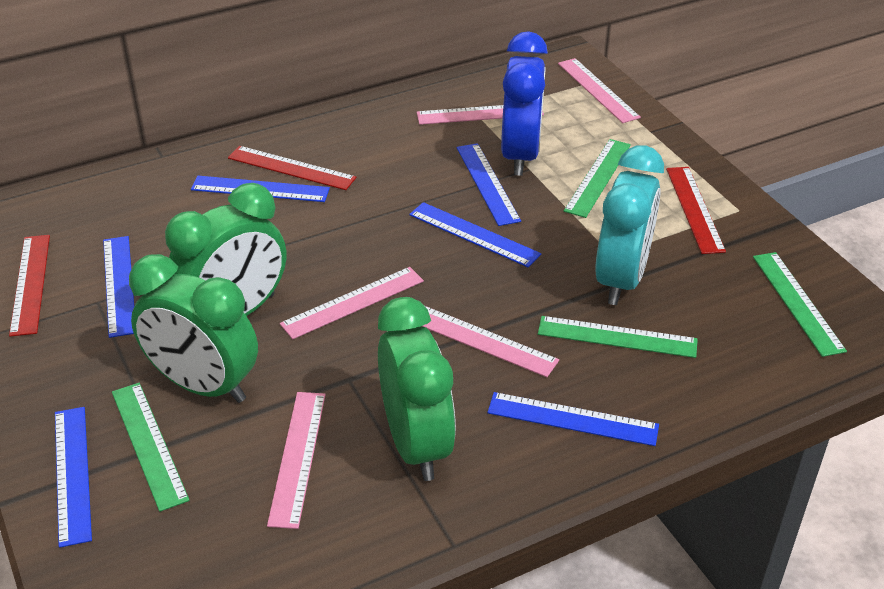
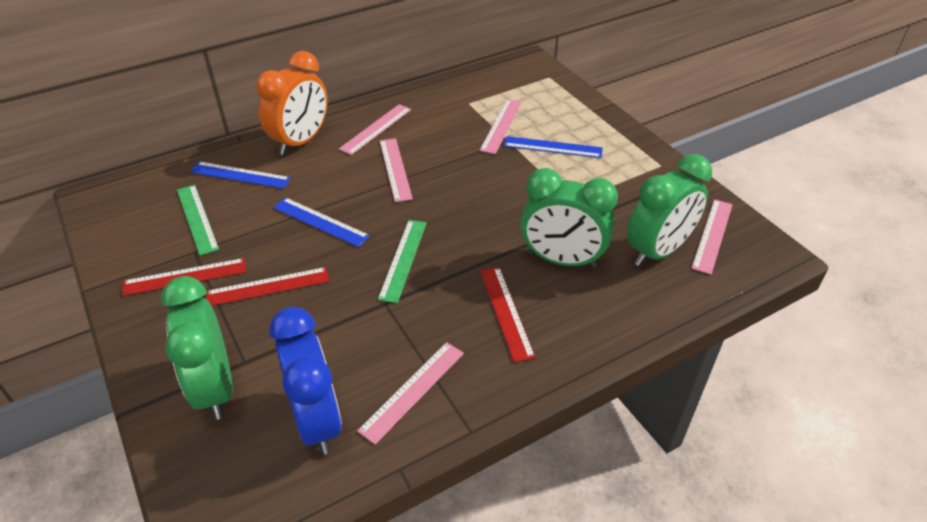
blue ruler: 6 -> 3
green ruler: 4 -> 2
orange clock: 0 -> 1
turquoise clock: 1 -> 0

